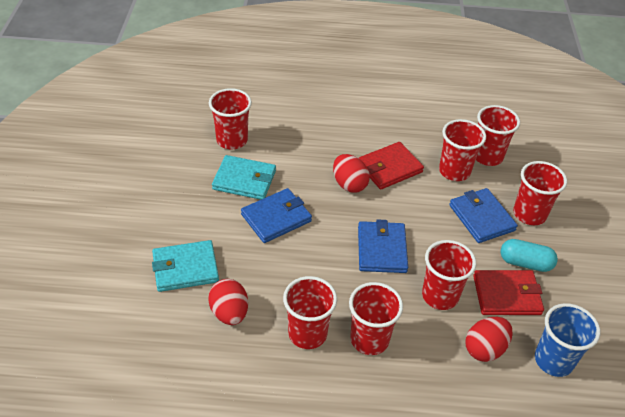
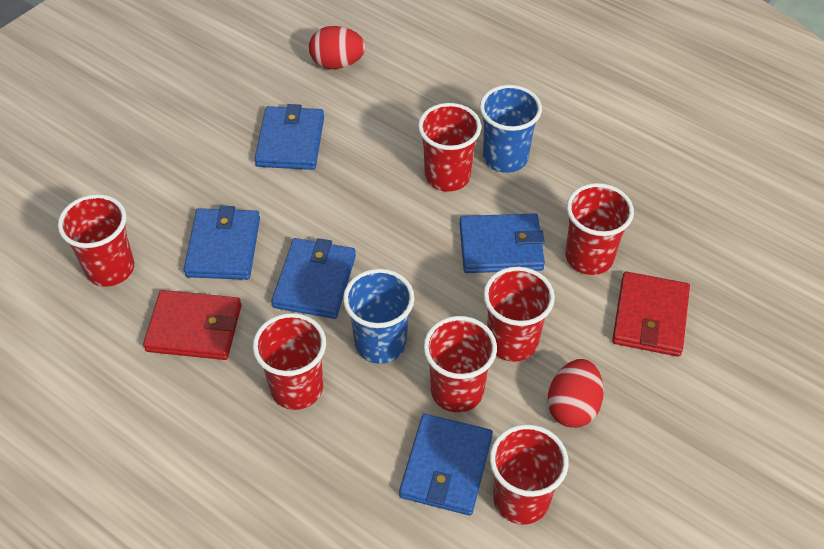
blue cup: 1 -> 2
blue wallet: 3 -> 5
red egg: 3 -> 2
turquoise capsule: 1 -> 0
turquoise wallet: 2 -> 0

